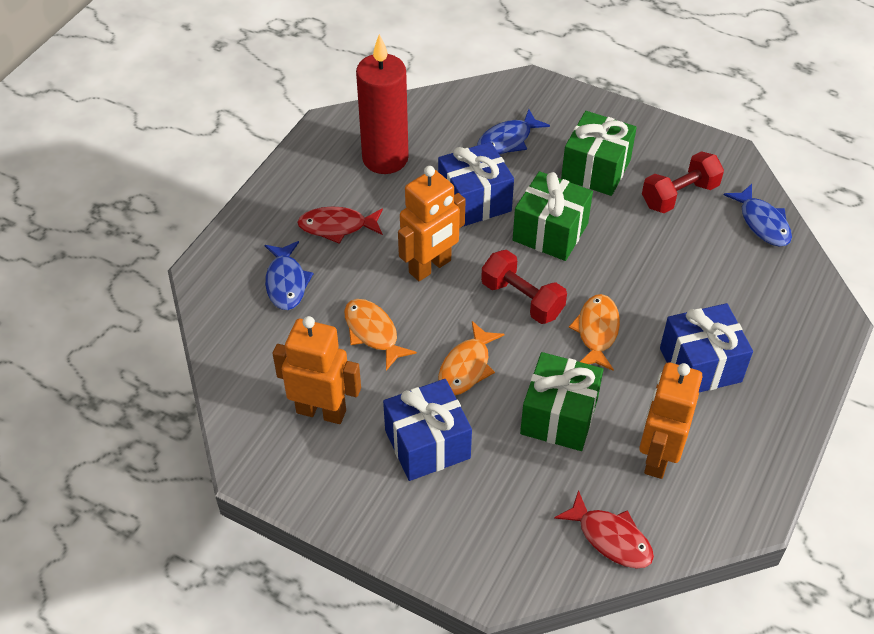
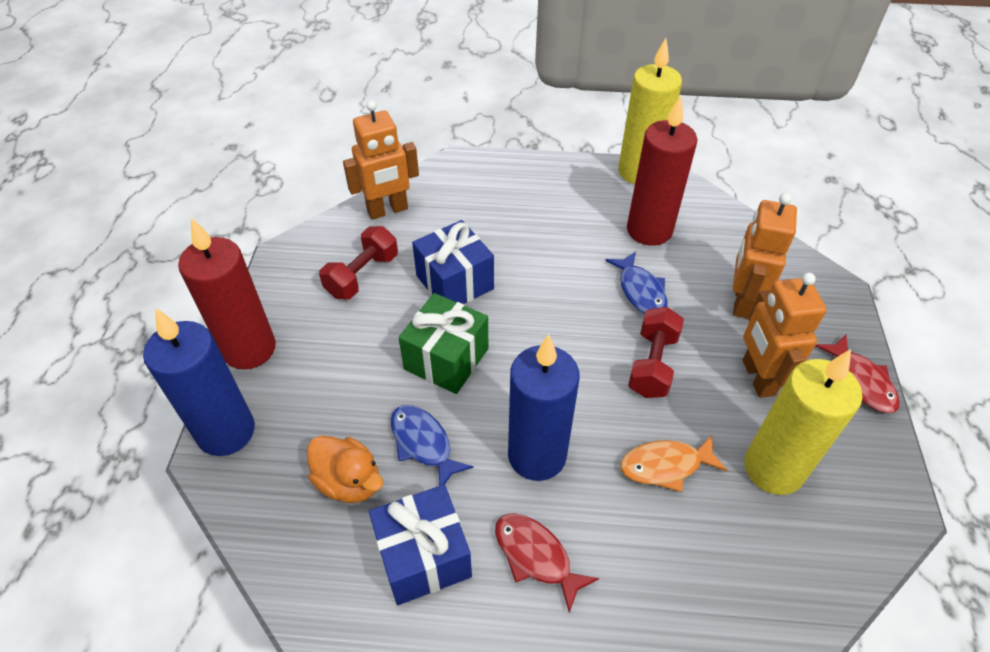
blue candle: 0 -> 2
blue fish: 3 -> 2
blue gift: 3 -> 2
green gift: 3 -> 1
orange duck: 0 -> 1
orange fish: 3 -> 1
red candle: 1 -> 2
yellow candle: 0 -> 2

